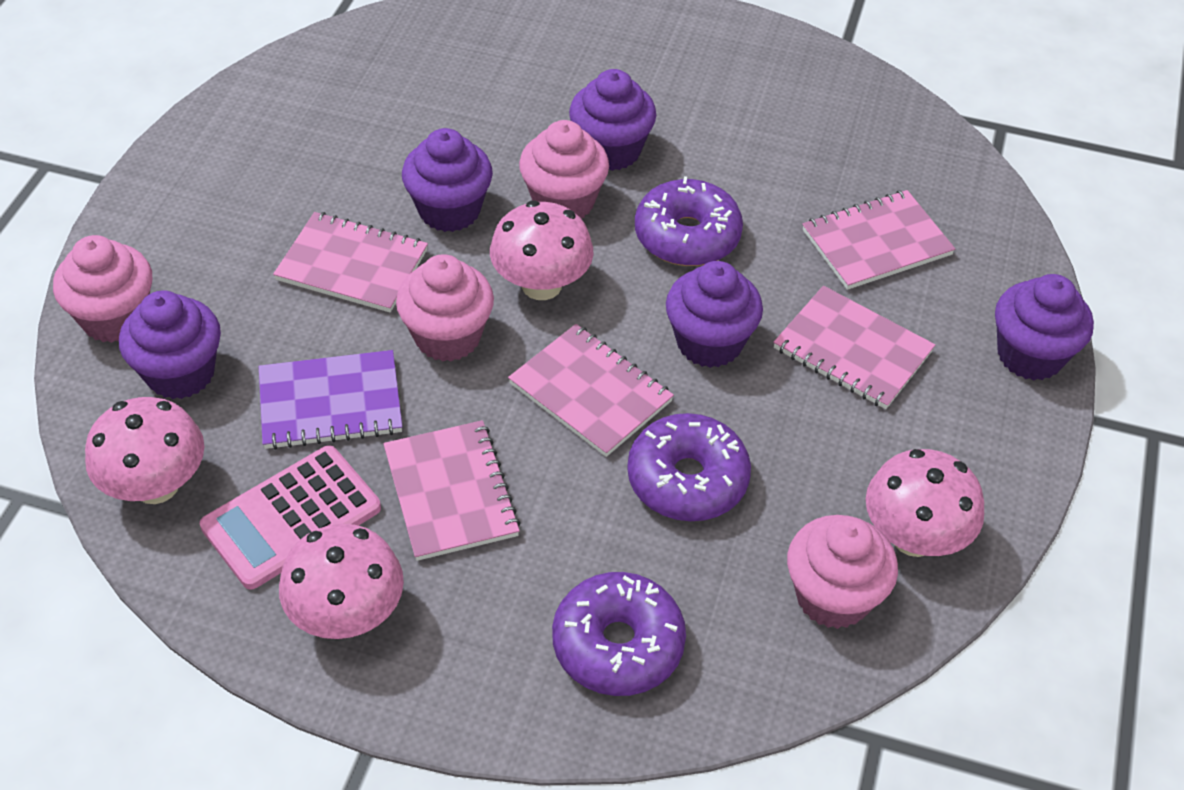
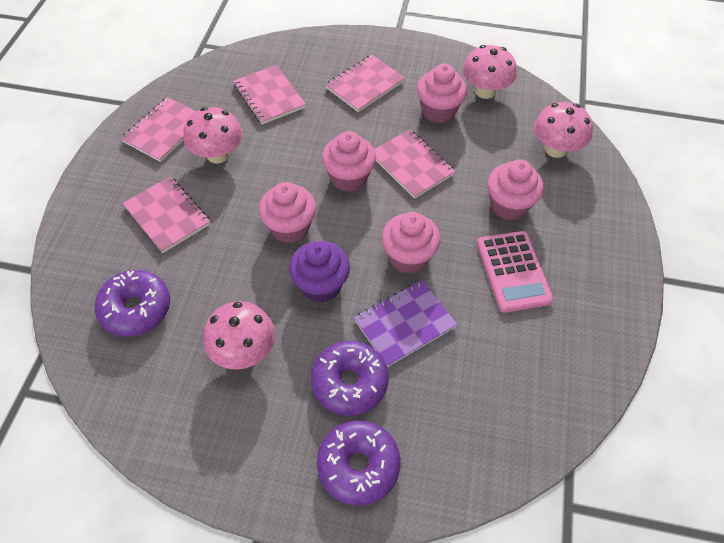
pink cupcake: 4 -> 5
purple cupcake: 5 -> 1

